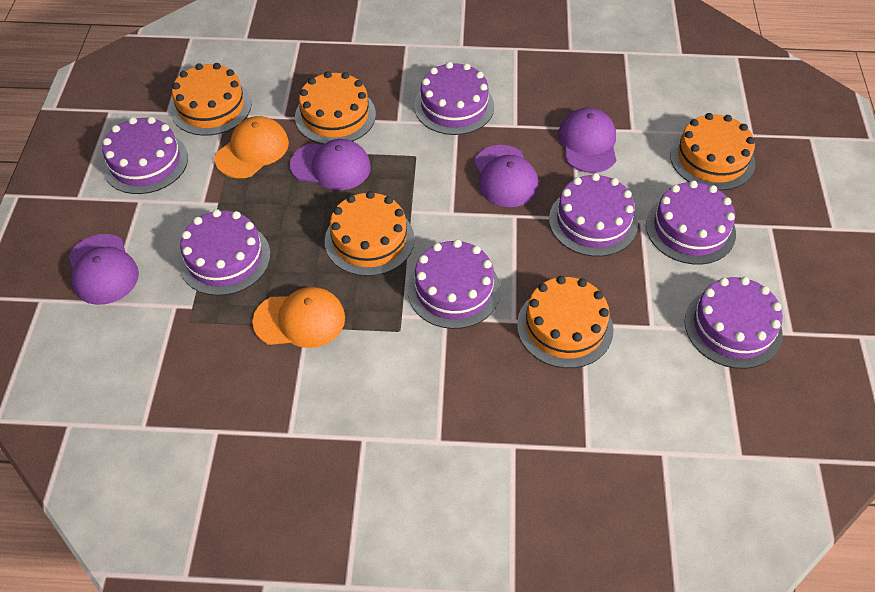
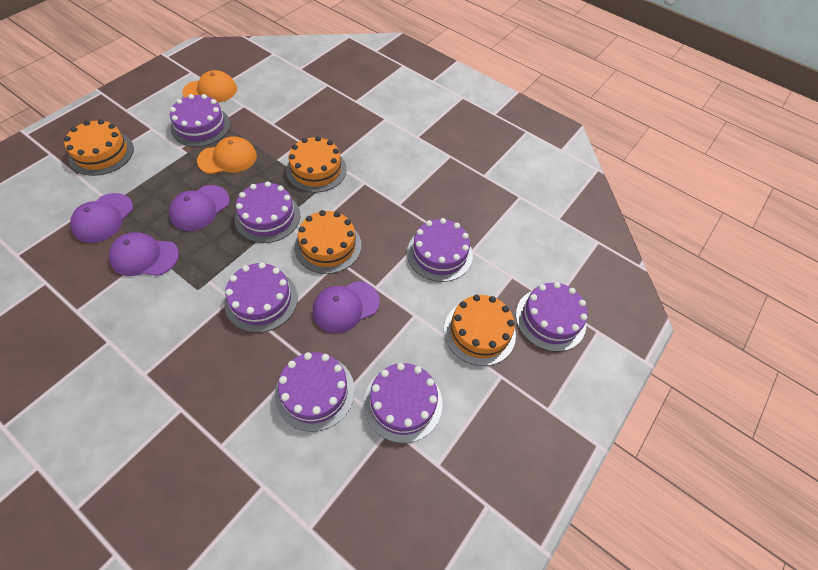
orange cake: 5 -> 4

